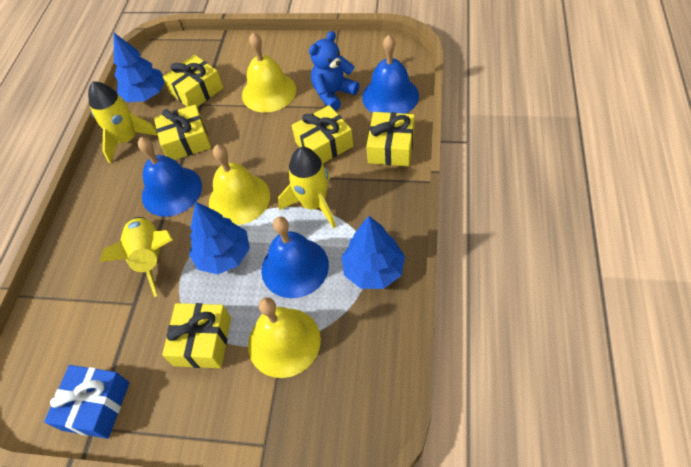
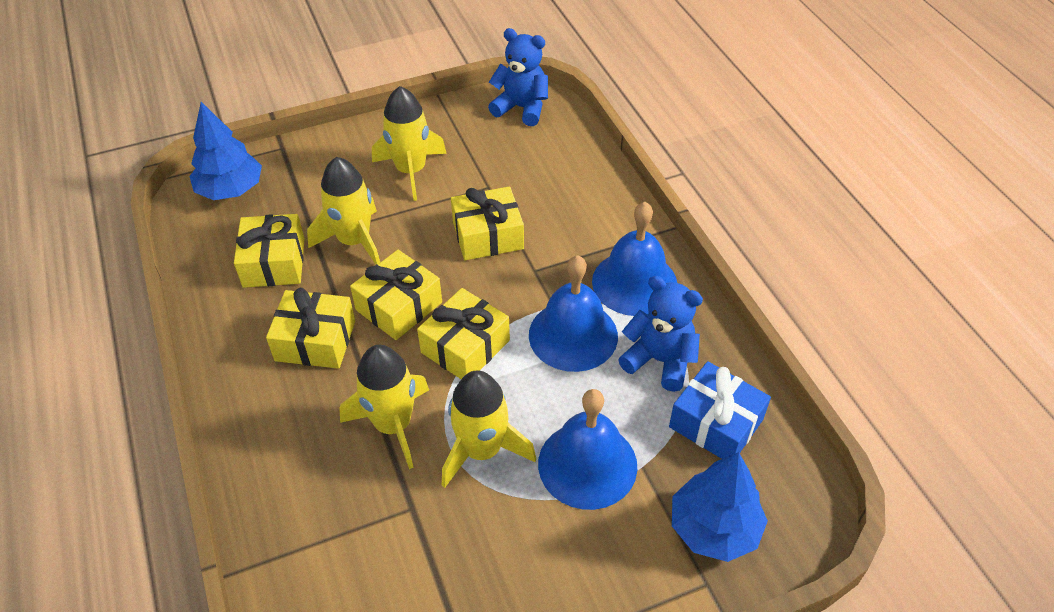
blue teddy bear: 1 -> 2
blue tree: 3 -> 2
yellow bell: 3 -> 0
yellow rocket: 3 -> 4

